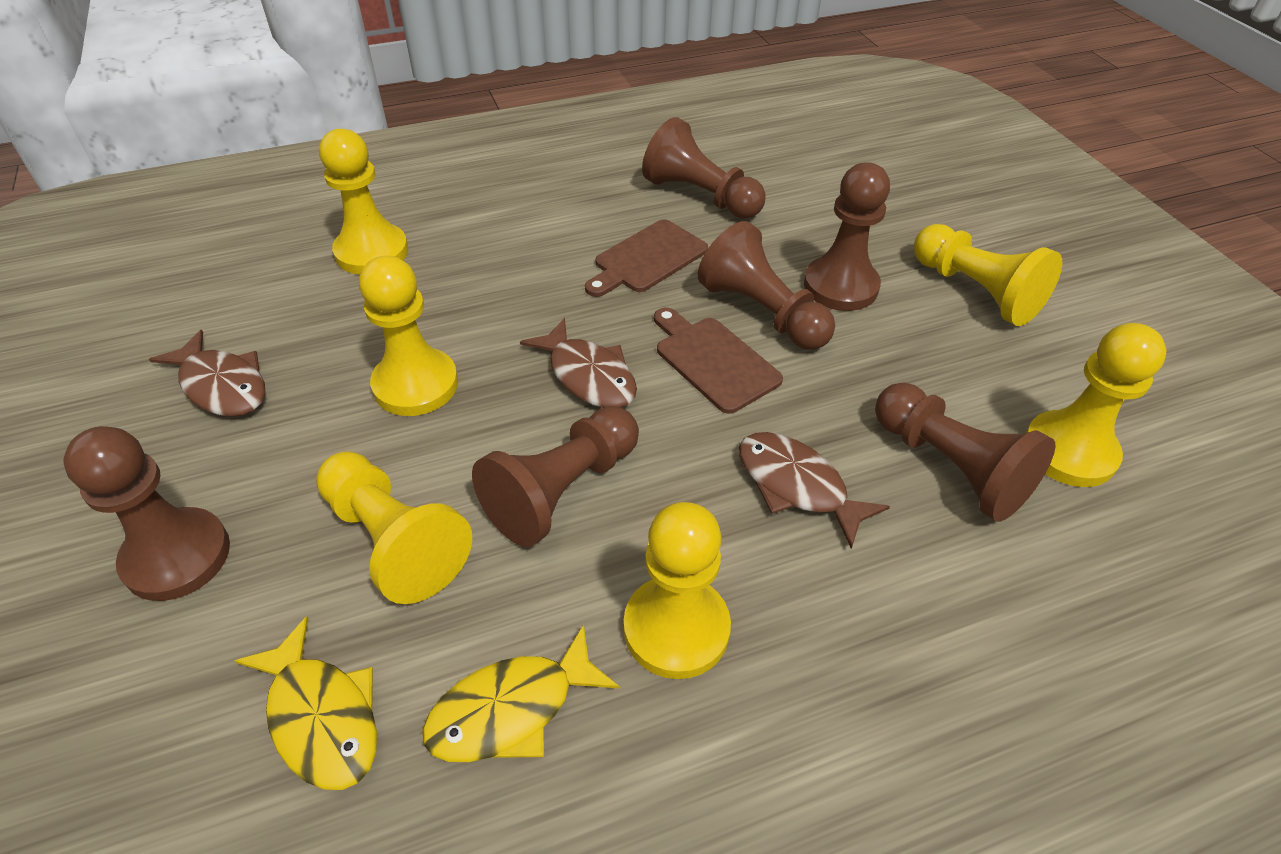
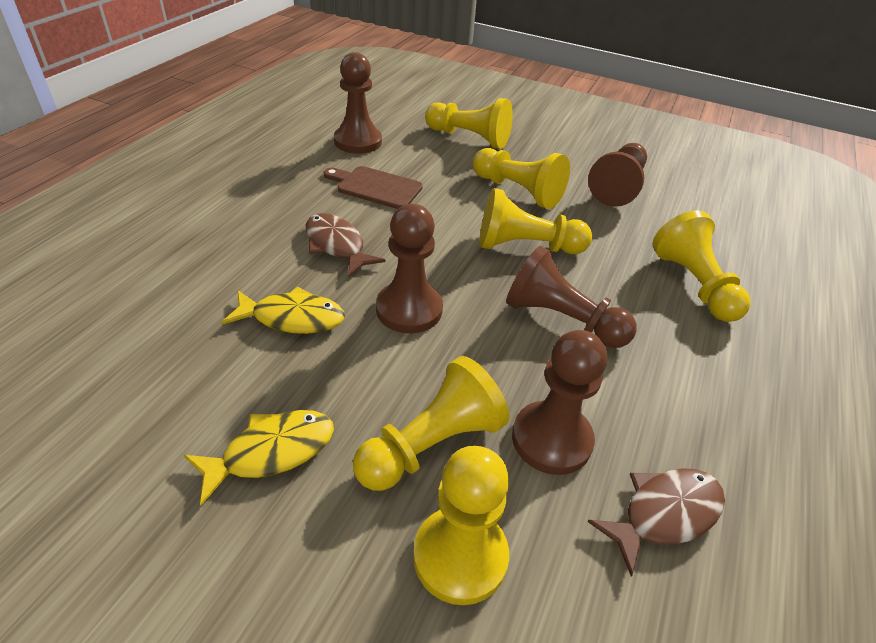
brown cutting board: 2 -> 1
brown fish: 3 -> 2
brown pawn: 6 -> 5

